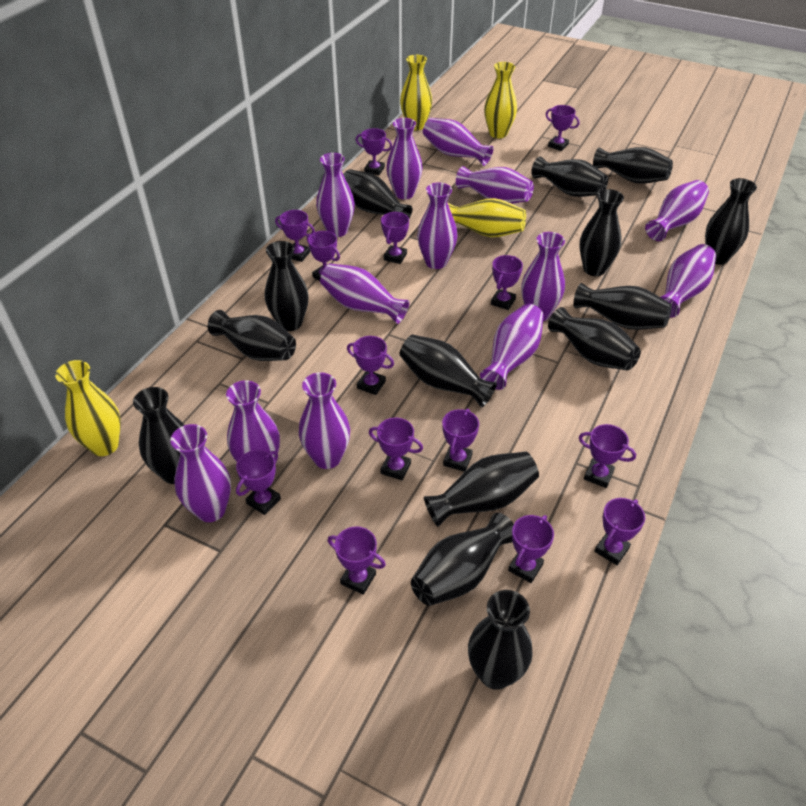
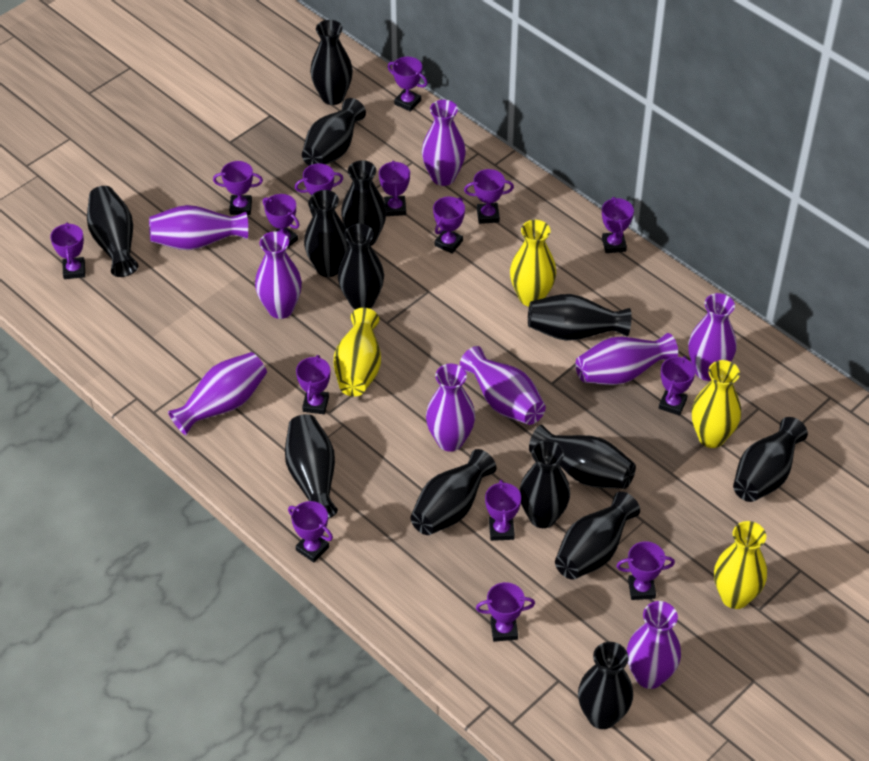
purple trophy: 14 -> 15
purple vase: 13 -> 9

